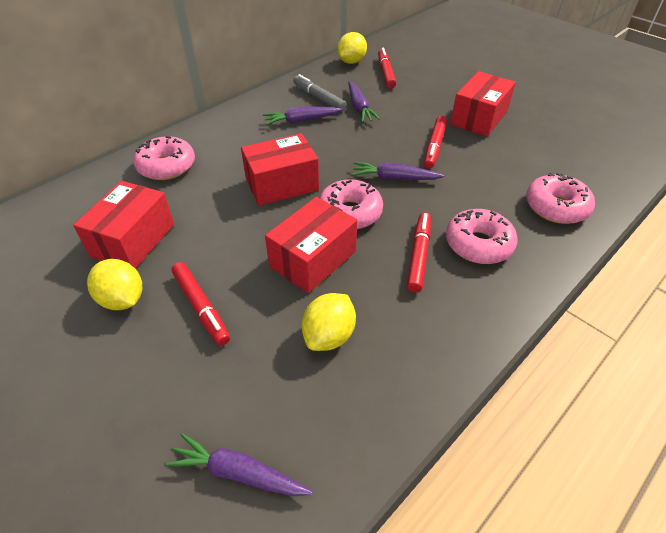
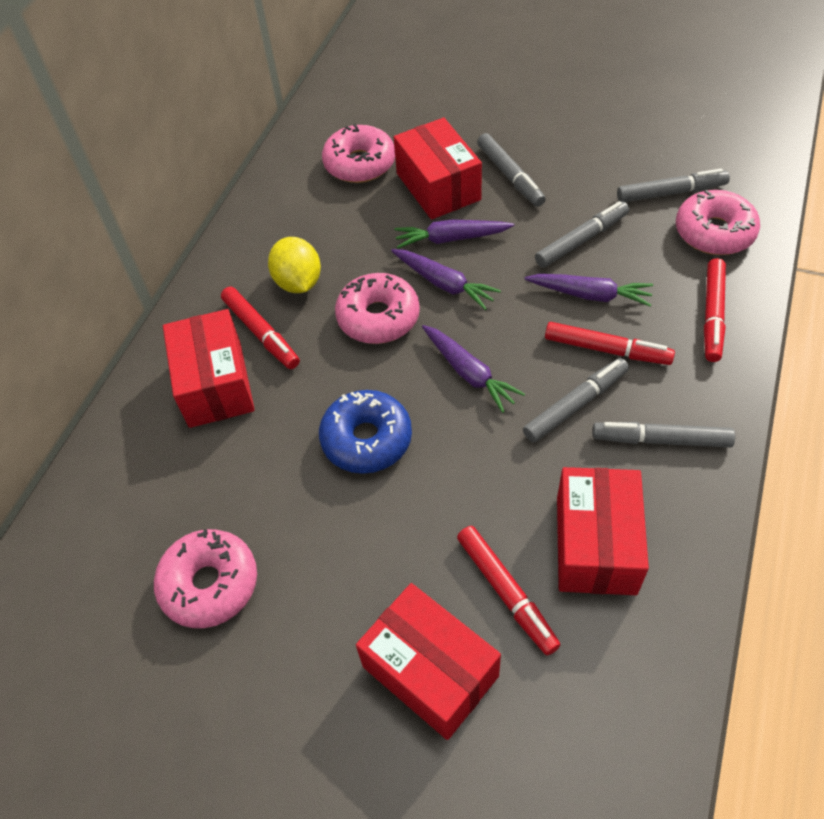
blue donut: 0 -> 1
grey marker: 1 -> 5
yellow lemon: 3 -> 1

